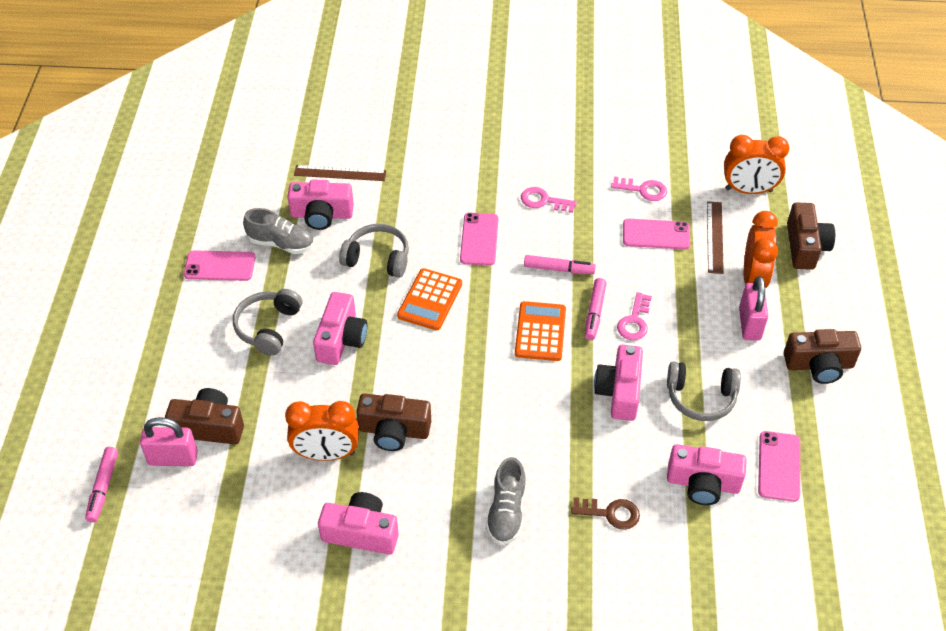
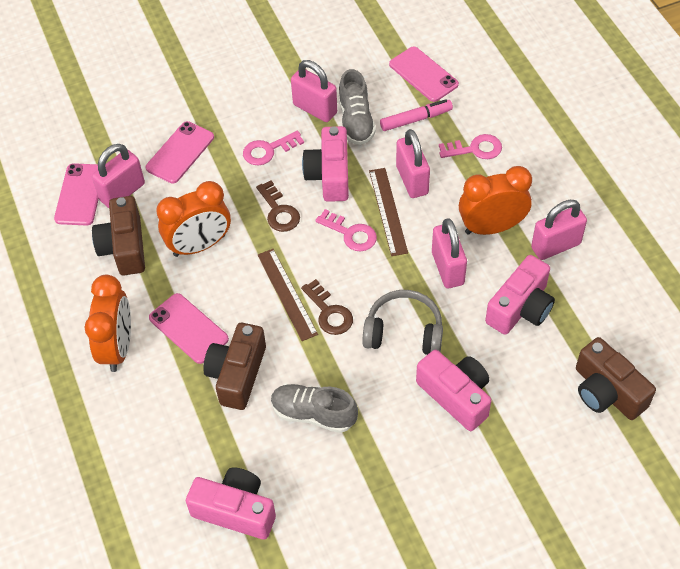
brown camera: 4 -> 3
brown key: 1 -> 2
grey headphones: 3 -> 1
orange calculator: 2 -> 0
pink camera: 5 -> 4
pink marker: 3 -> 1
pink padlock: 2 -> 5

